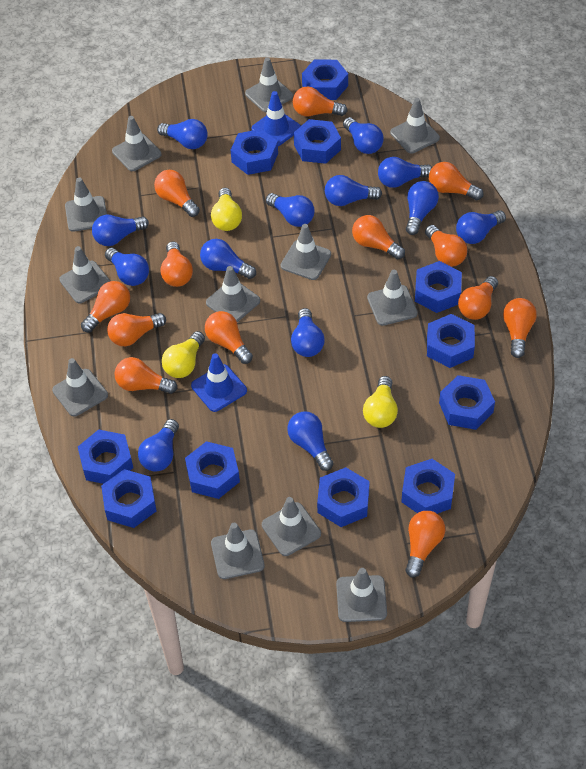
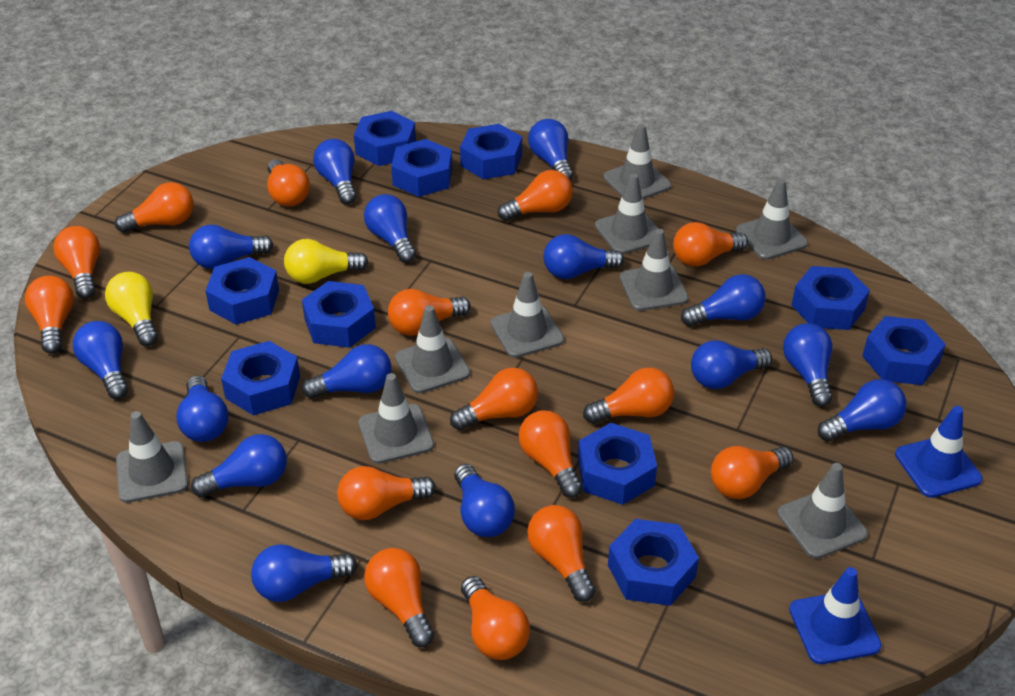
blue light bulb: 13 -> 15
blue nut: 11 -> 10
grey traffic cone: 12 -> 9
orange light bulb: 13 -> 15
yellow light bulb: 3 -> 2

